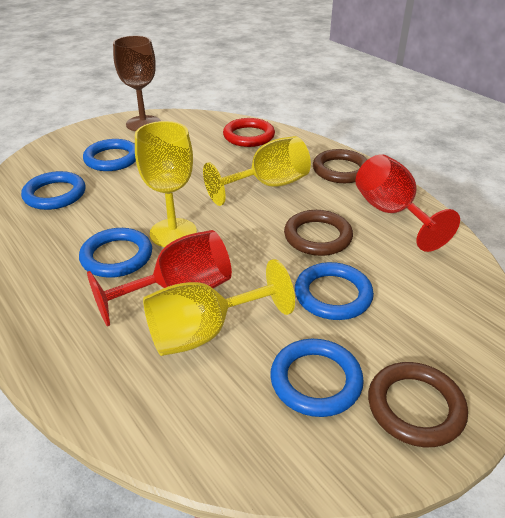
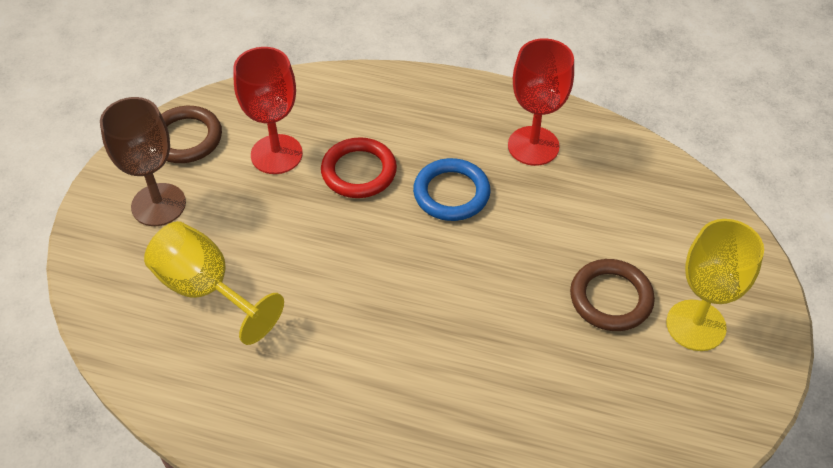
blue ring: 5 -> 1
brown ring: 3 -> 2
yellow goblet: 3 -> 2

